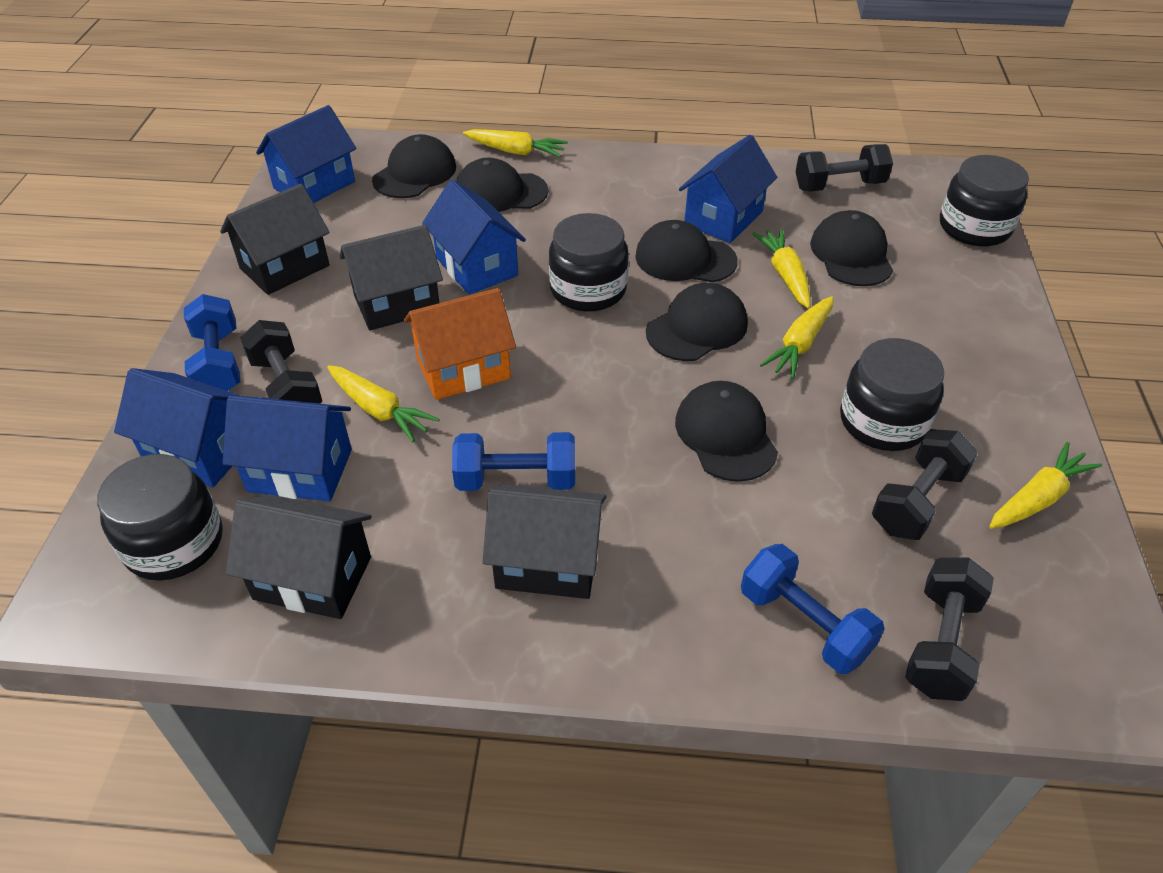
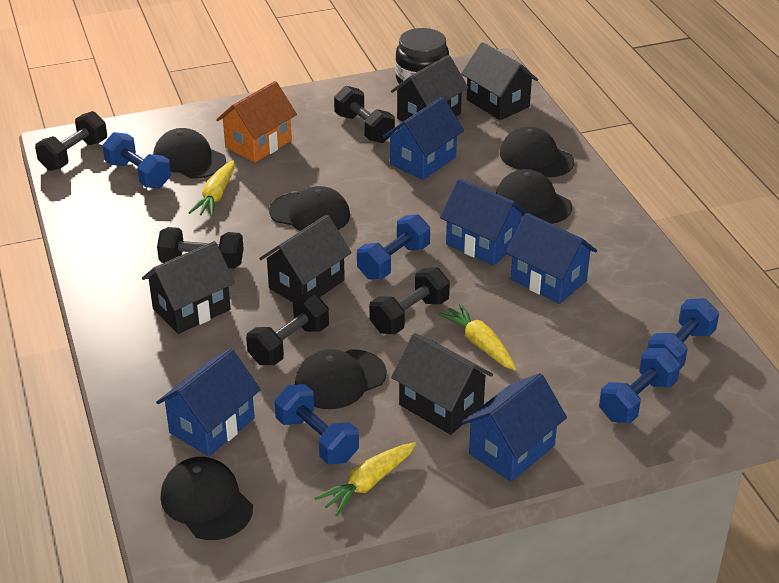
black dumbbell: 4 -> 5
black house: 4 -> 5
black jar: 4 -> 1
blue dumbbell: 3 -> 5
yellow carrot: 5 -> 3

